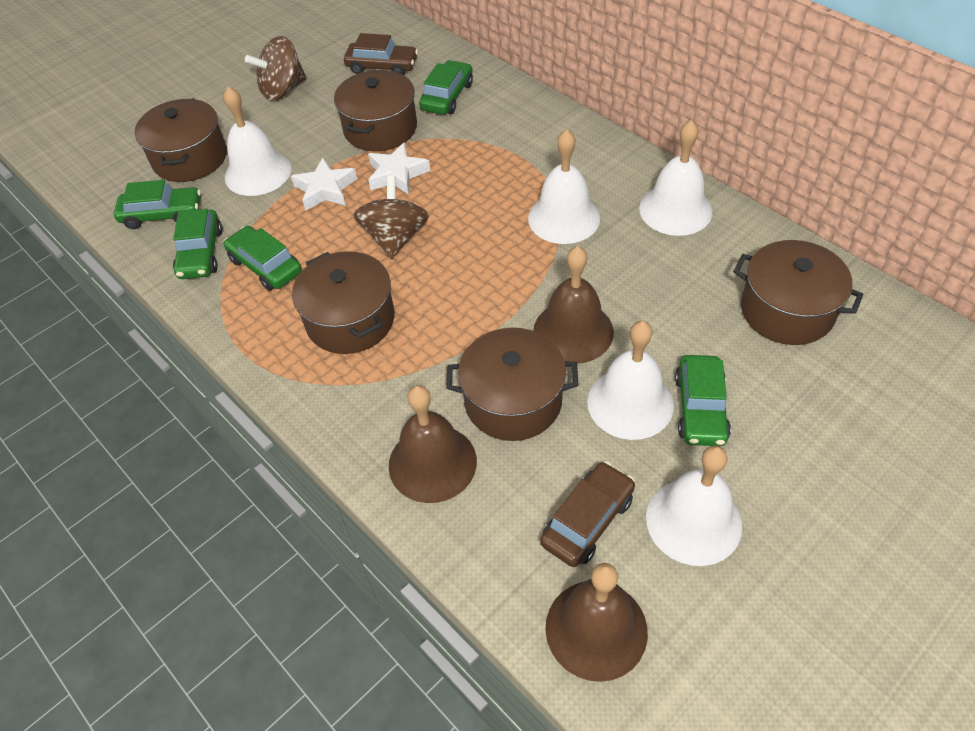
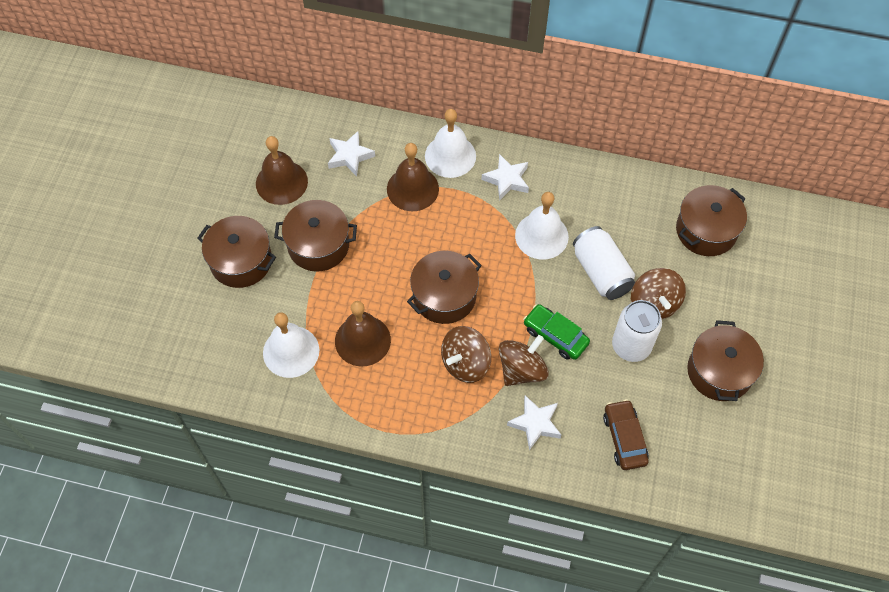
brown car: 2 -> 1
brown spinning top: 2 -> 3
green car: 5 -> 1
white bell: 5 -> 3
white can: 0 -> 2
white star: 2 -> 3

